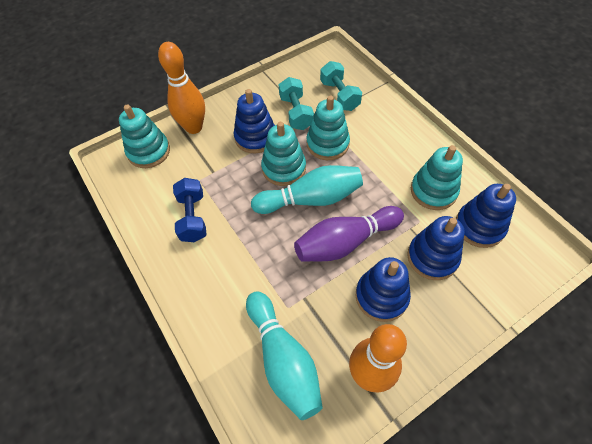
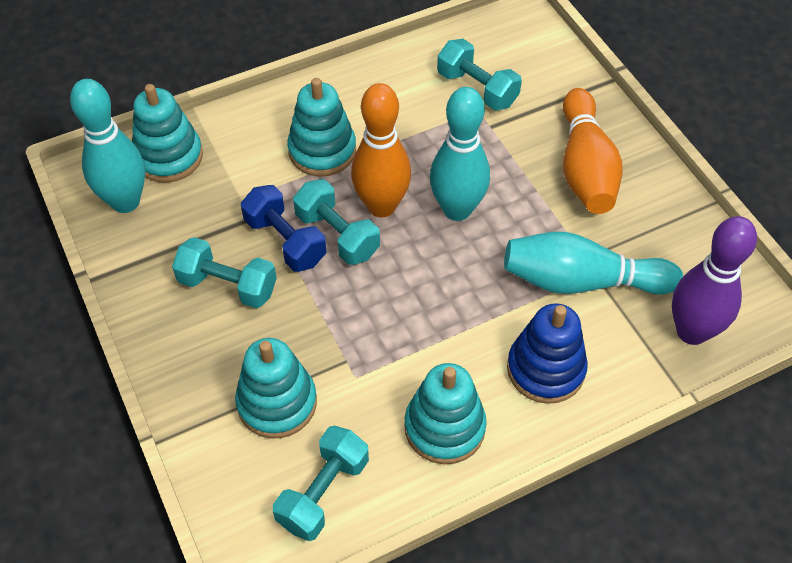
blue stacking toy: 4 -> 1
turquoise bowling pin: 2 -> 3
turquoise dumbbell: 2 -> 4

